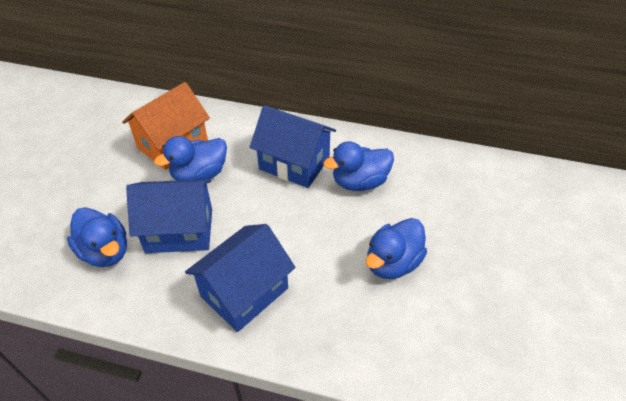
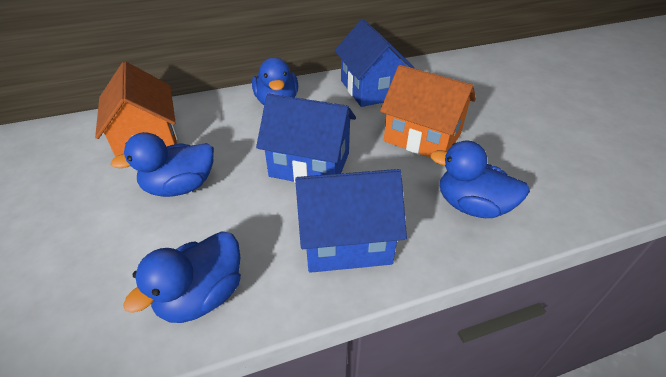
orange house: 1 -> 2

